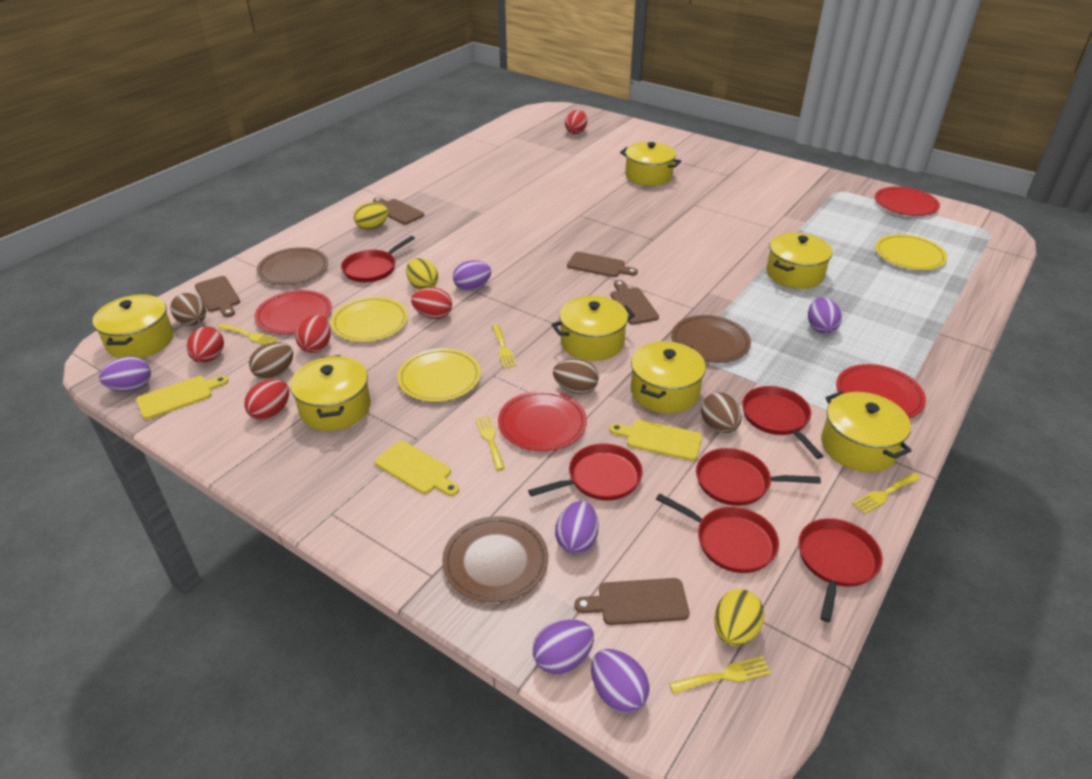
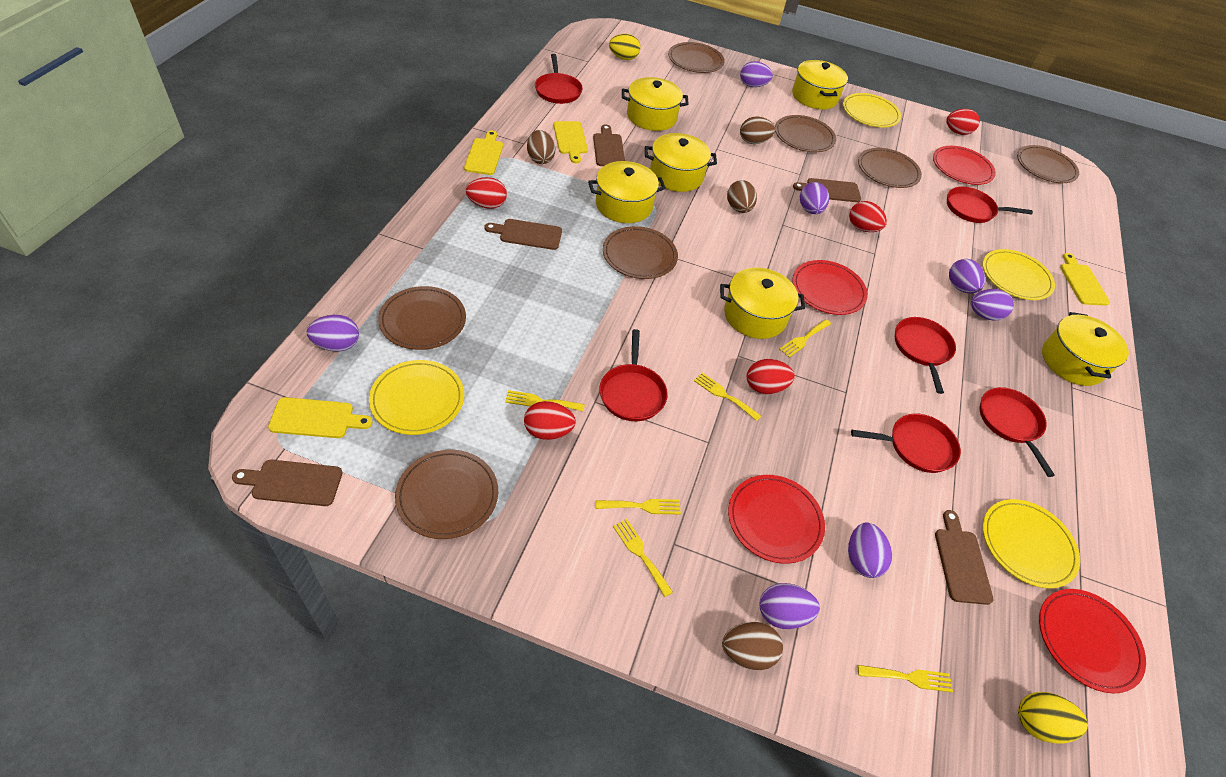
brown plate: 3 -> 7
purple egg: 6 -> 7
yellow cutting board: 3 -> 4
yellow egg: 3 -> 2
yellow fork: 5 -> 6
yellow plate: 3 -> 4
yellow pot: 7 -> 6

